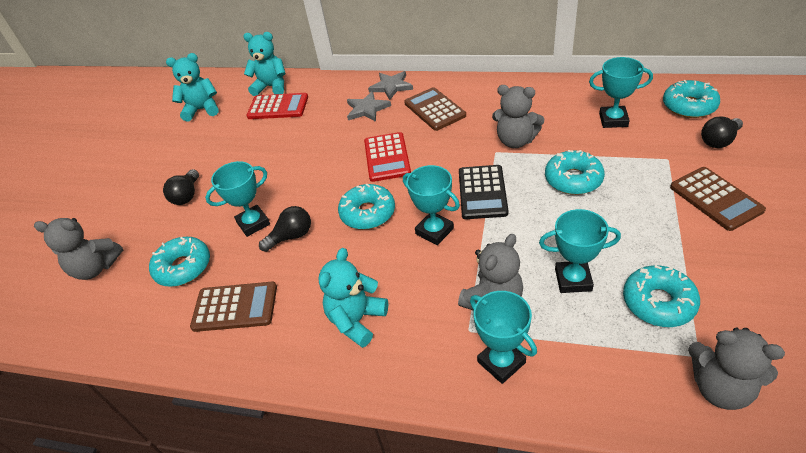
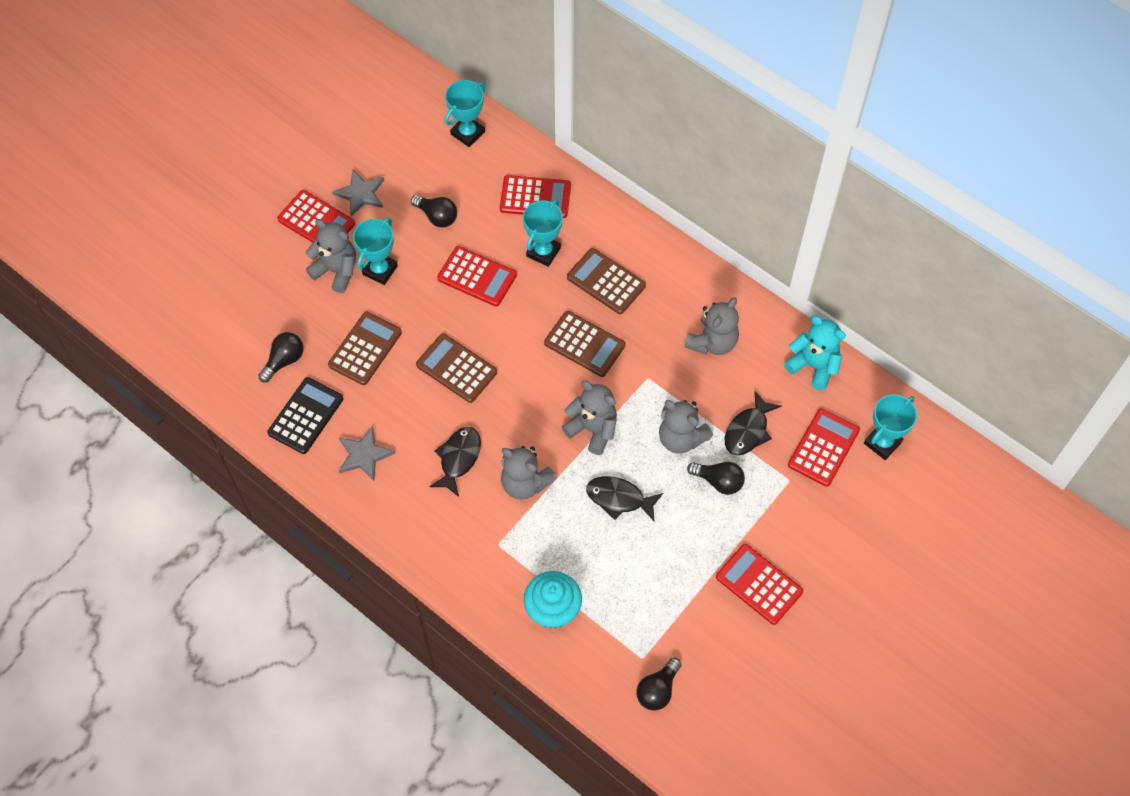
black fish: 0 -> 3
black light bulb: 3 -> 4
brown calculator: 3 -> 4
grey teddy bear: 4 -> 5
red calculator: 2 -> 5
turquoise cupcake: 0 -> 1
turquoise donut: 5 -> 0
turquoise teddy bear: 3 -> 1
turquoise trophy: 5 -> 4

